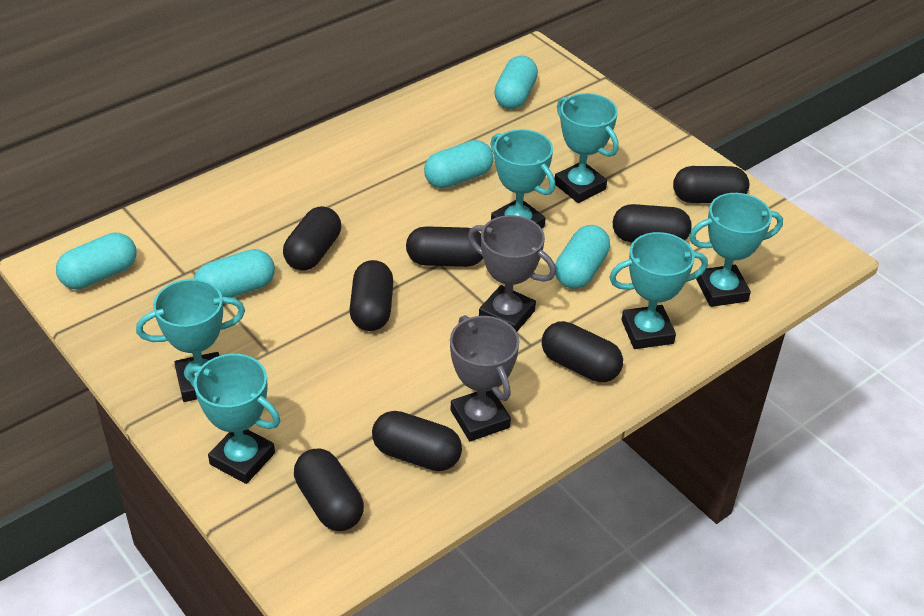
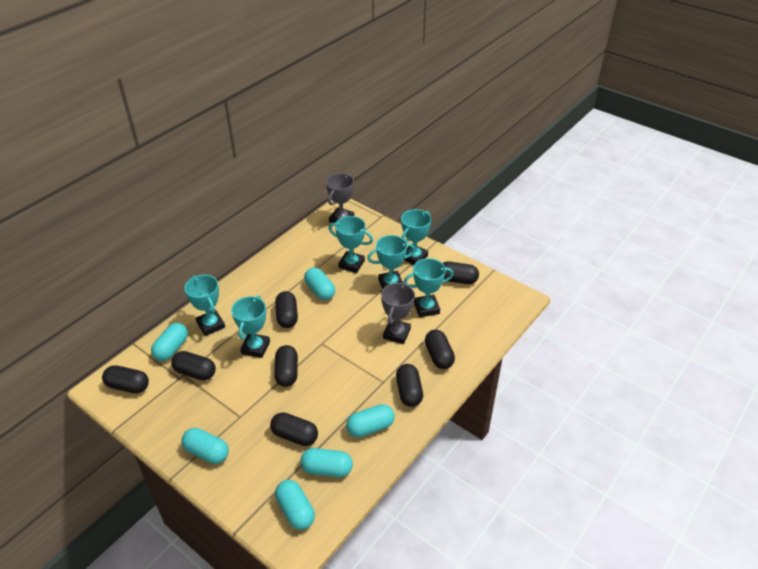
turquoise capsule: 5 -> 6

